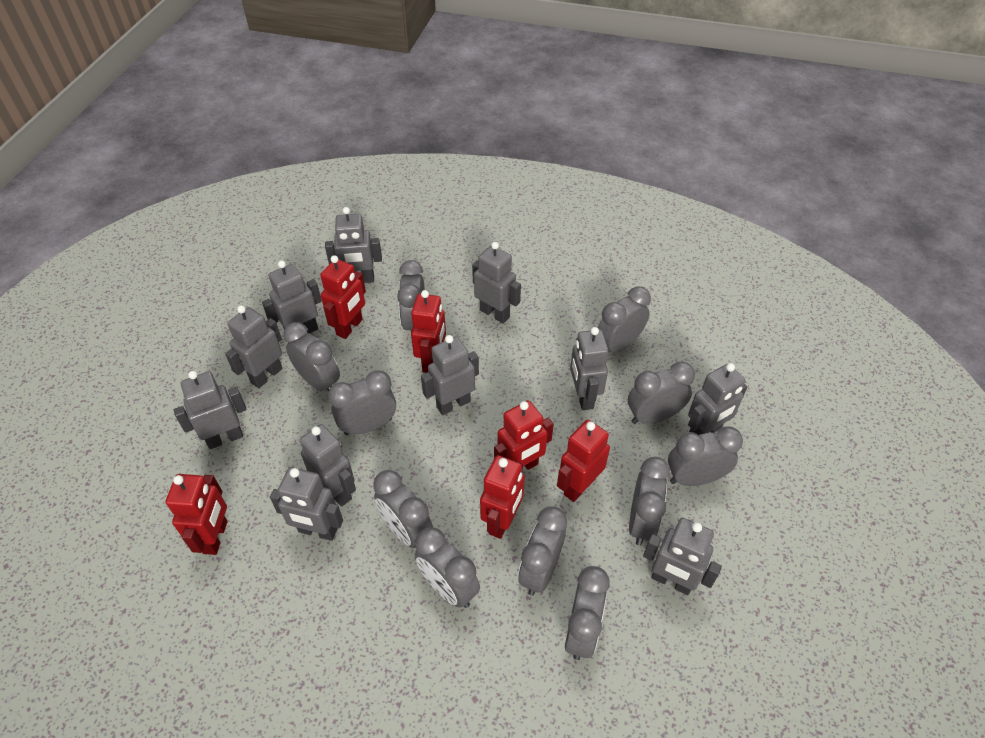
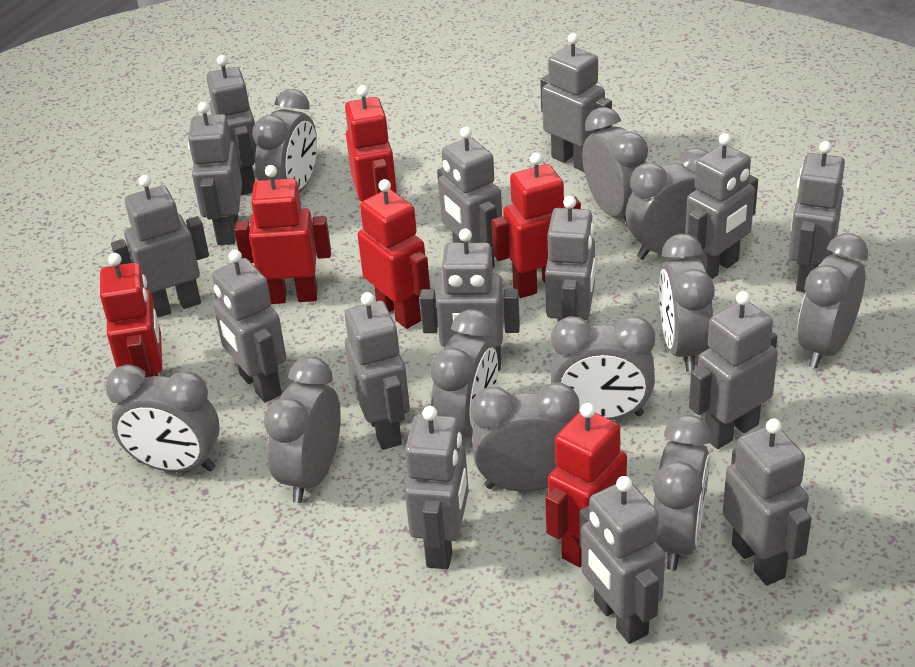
grey robot: 11 -> 15

